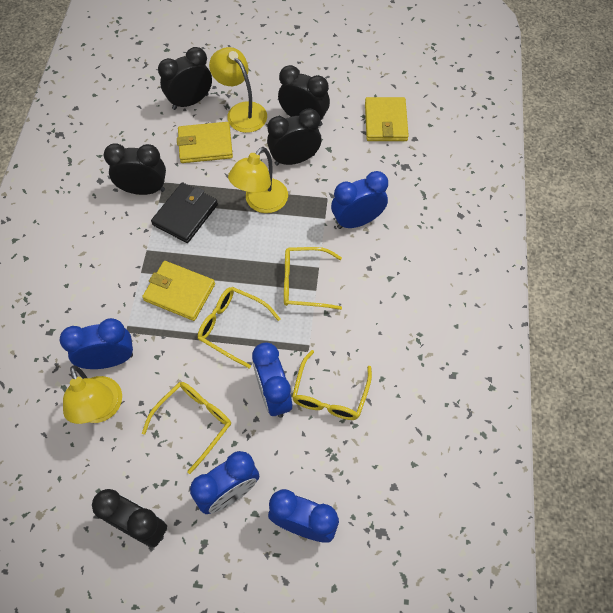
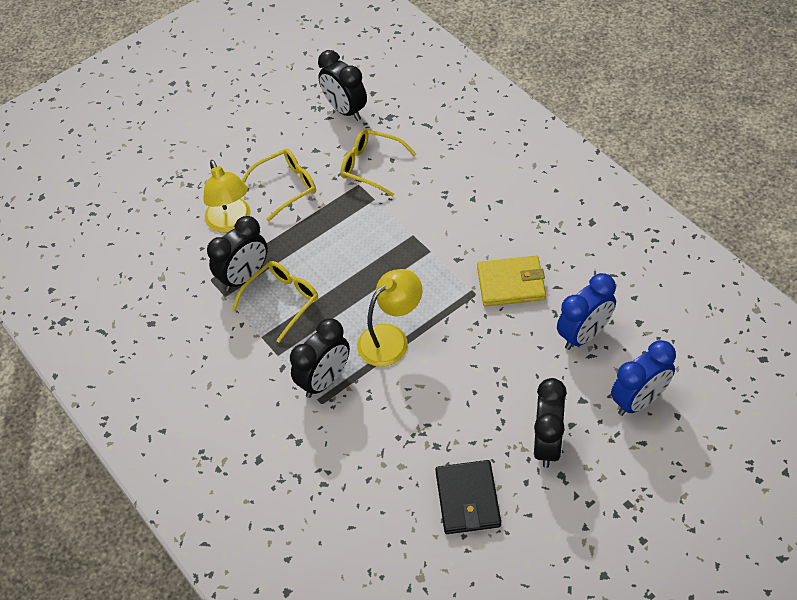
black clock: 5 -> 4
blue clock: 5 -> 2
yellow glasses: 4 -> 3
yellow lamp: 3 -> 2
yellow wallet: 3 -> 1

